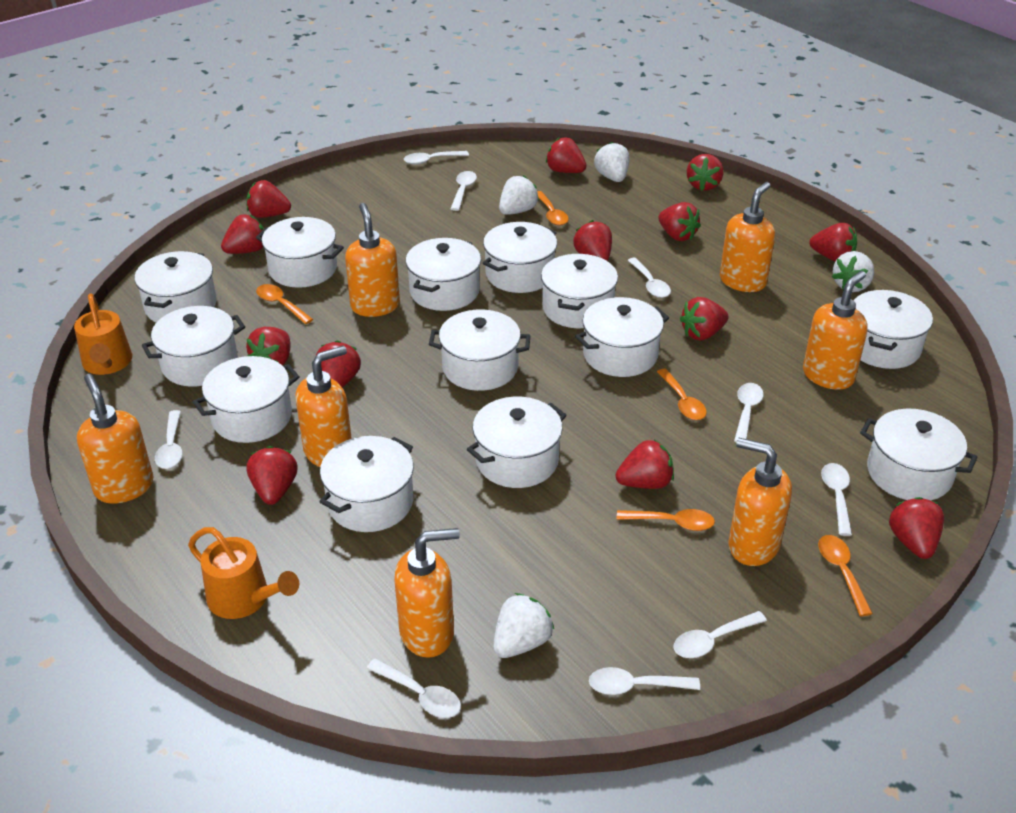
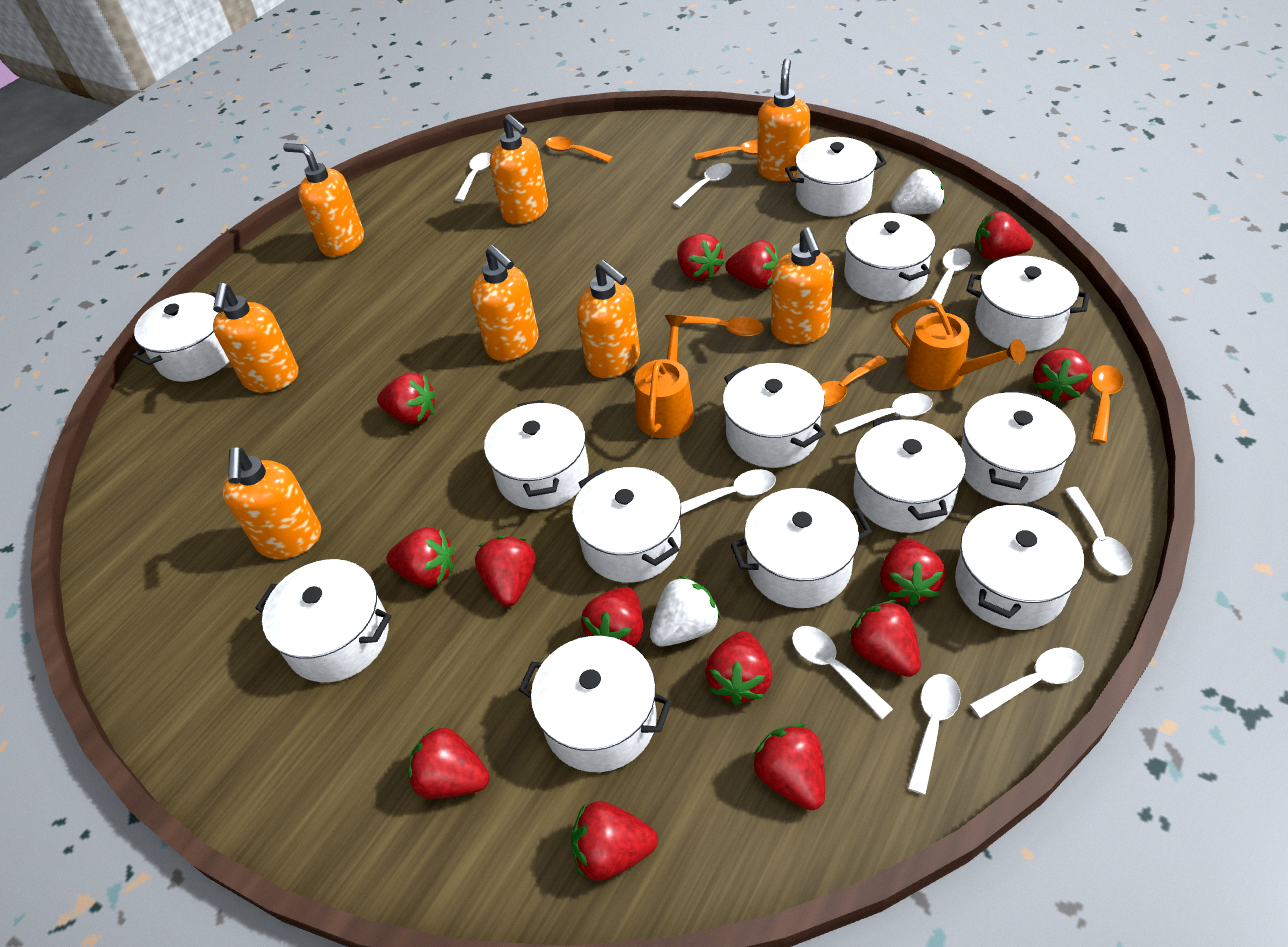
orange soap dispenser: 7 -> 8
red strawberry: 13 -> 14
white strawberry: 4 -> 2

